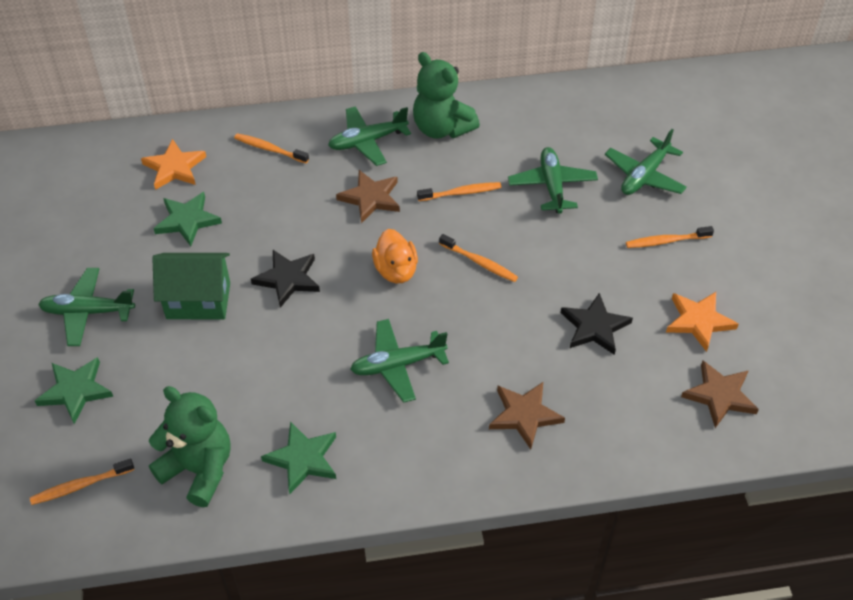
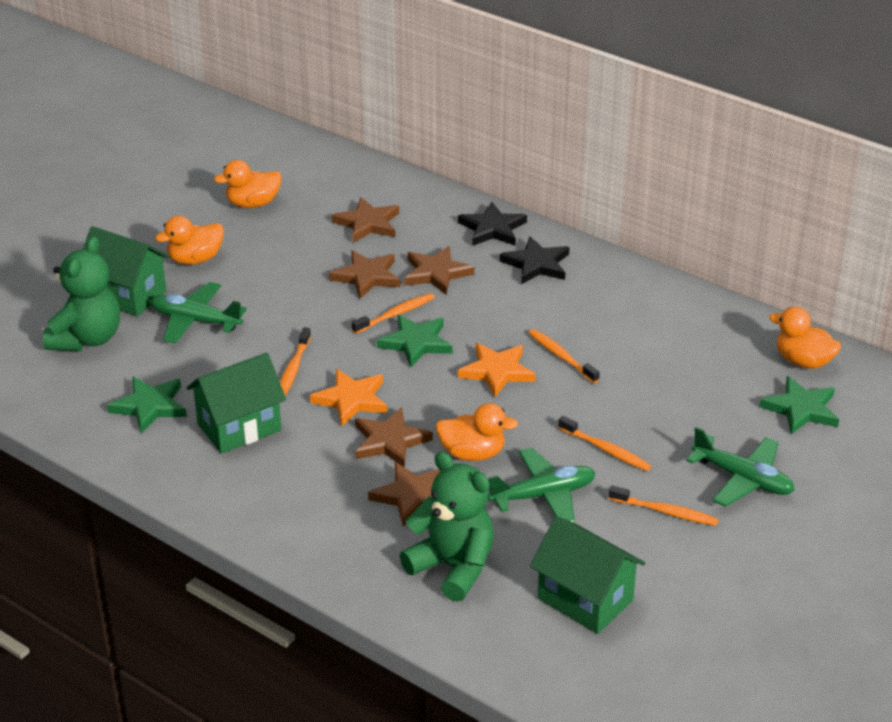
brown star: 3 -> 5
green house: 1 -> 3
green plane: 5 -> 3
orange duck: 1 -> 4

